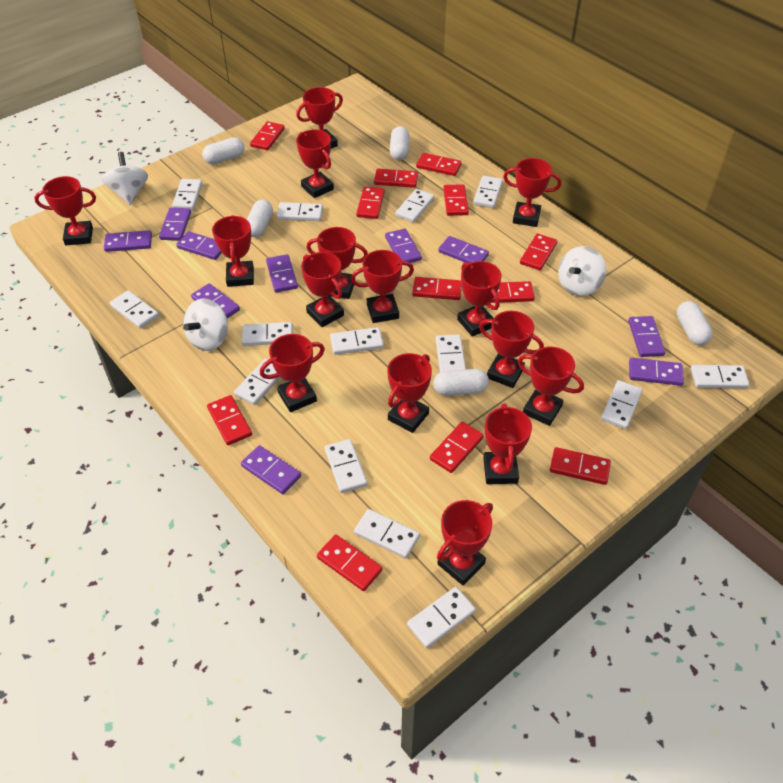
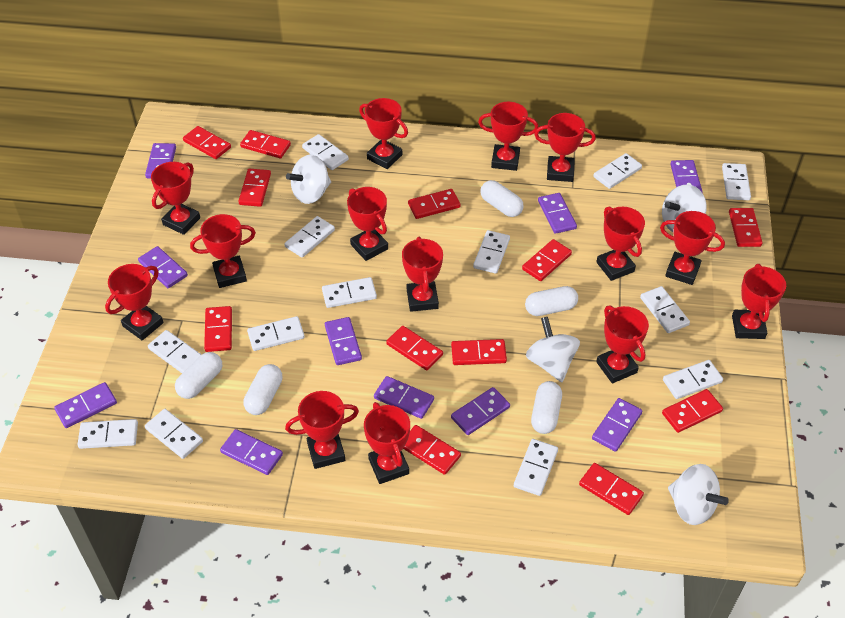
red trophy: 15 -> 14
white domino: 14 -> 13
white spinning top: 3 -> 4

